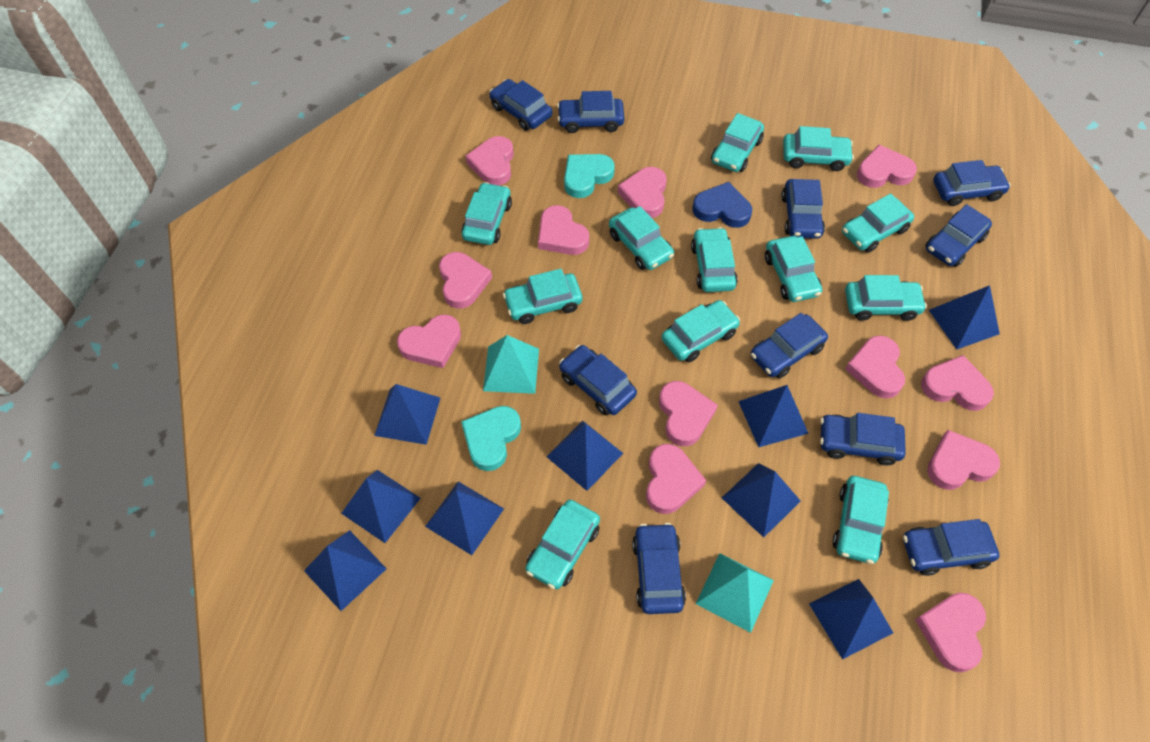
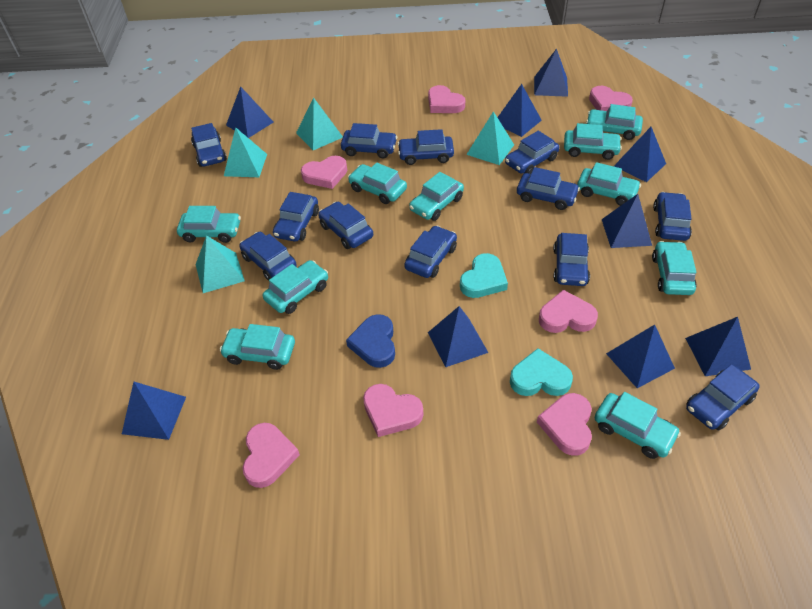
blue car: 10 -> 12
pink heart: 12 -> 7
turquoise car: 12 -> 10
turquoise pyramid: 2 -> 4

